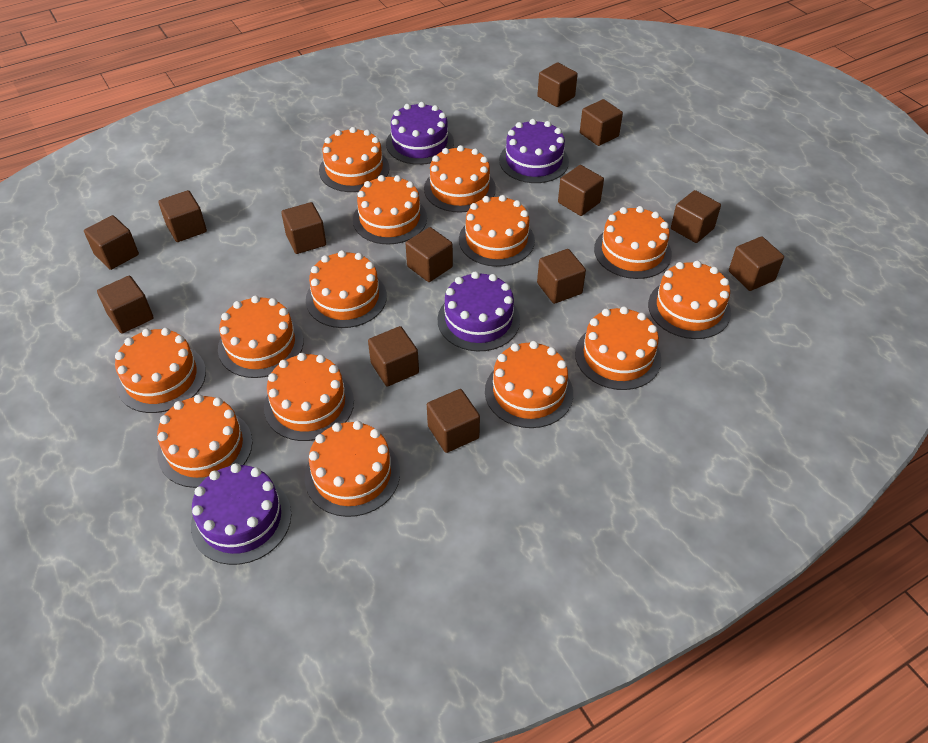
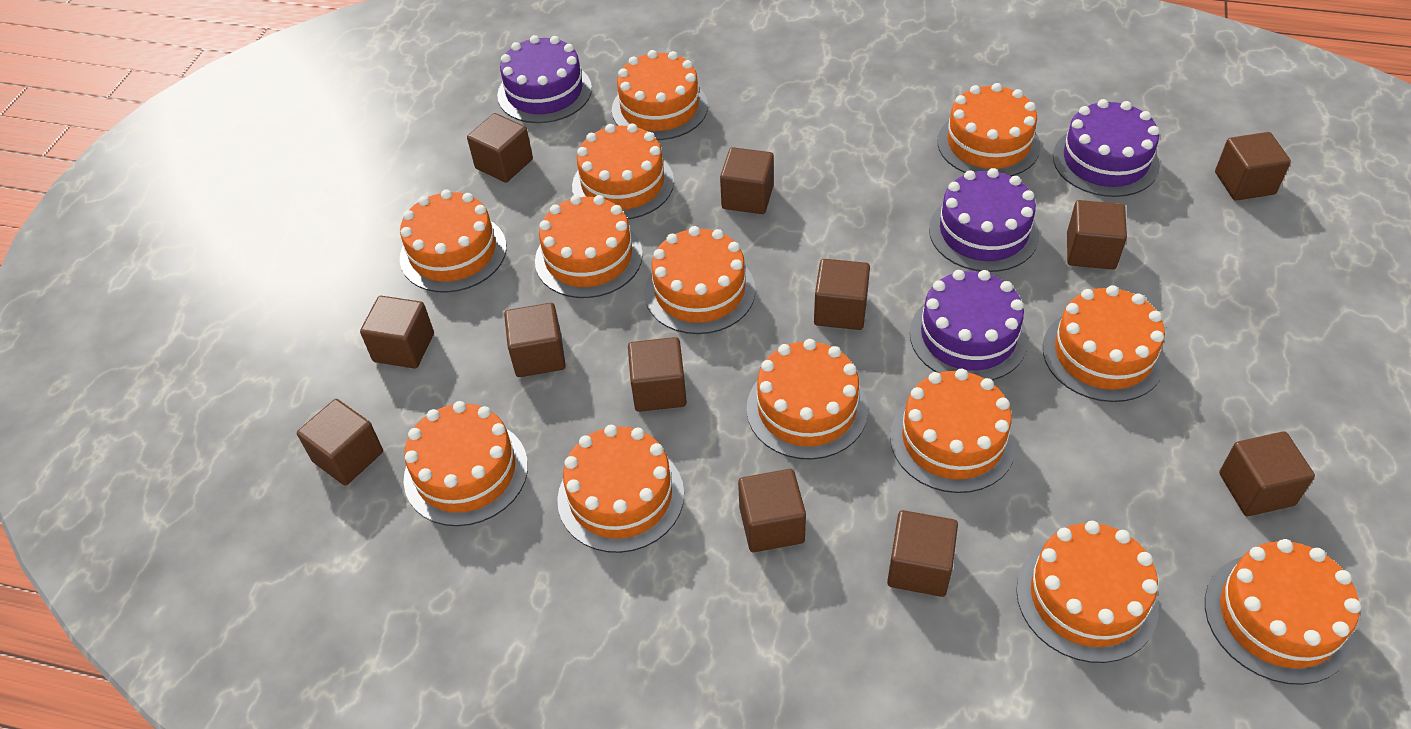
brown cube: 13 -> 12
orange cake: 14 -> 13

